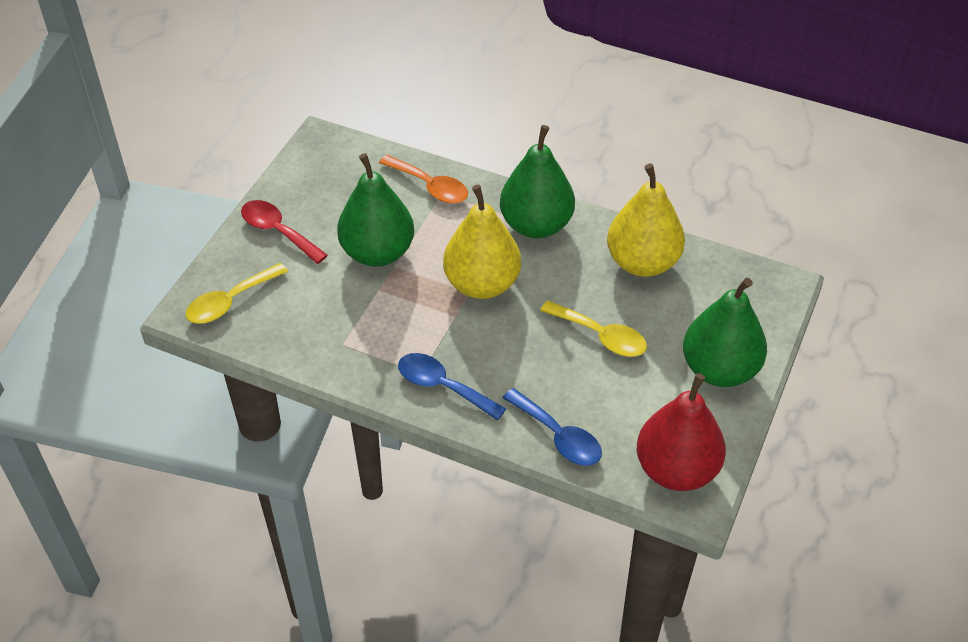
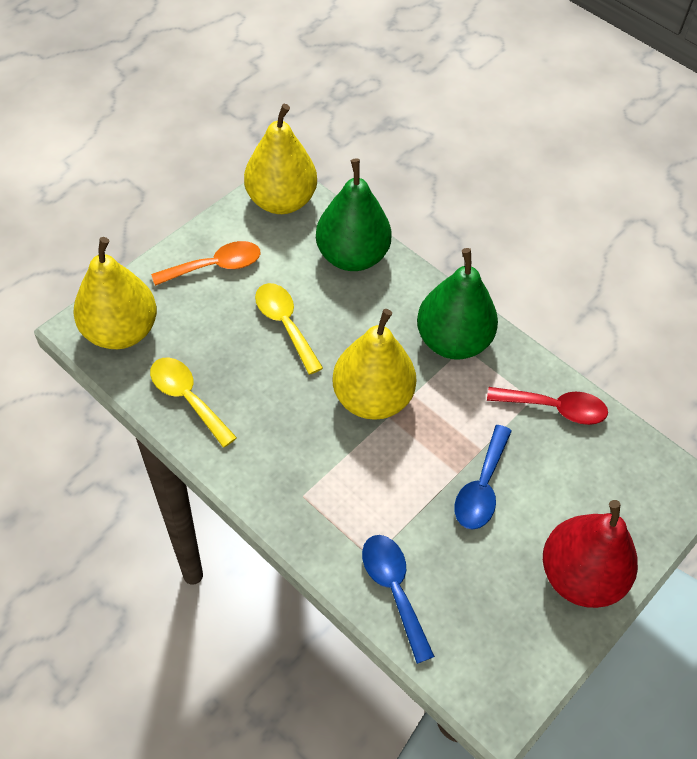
green pear: 3 -> 2
yellow pear: 2 -> 3

